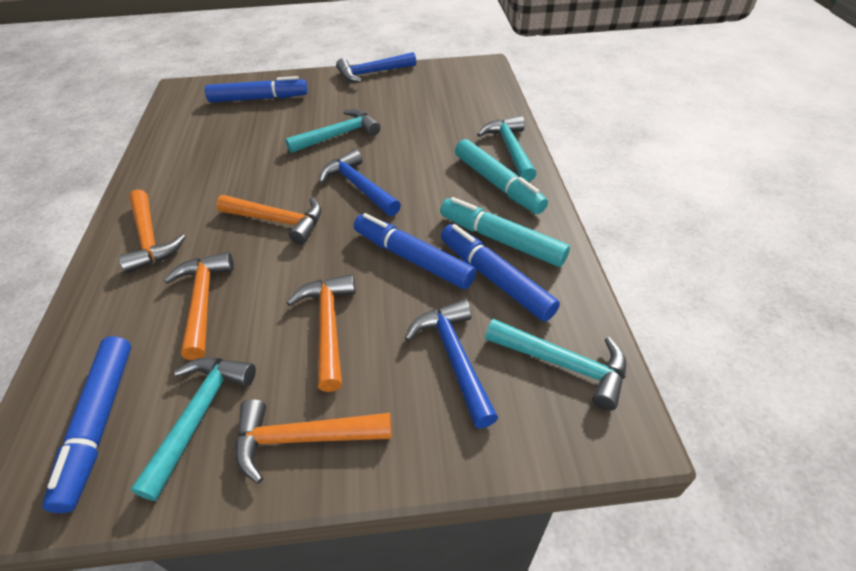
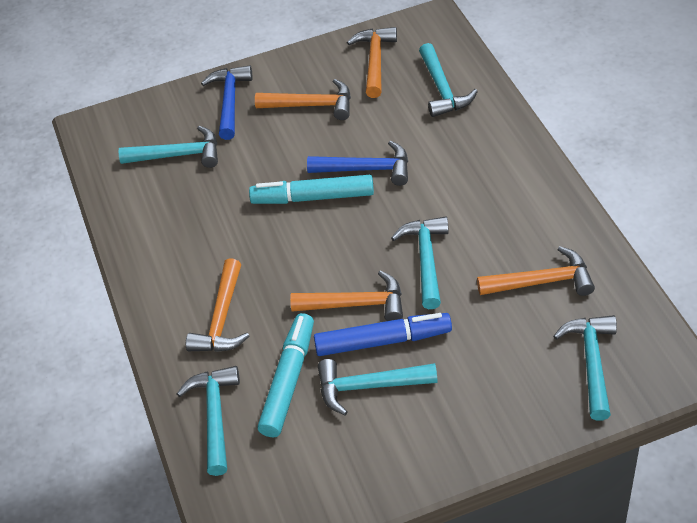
blue hammer: 3 -> 2
blue marker: 4 -> 1
turquoise hammer: 4 -> 6

